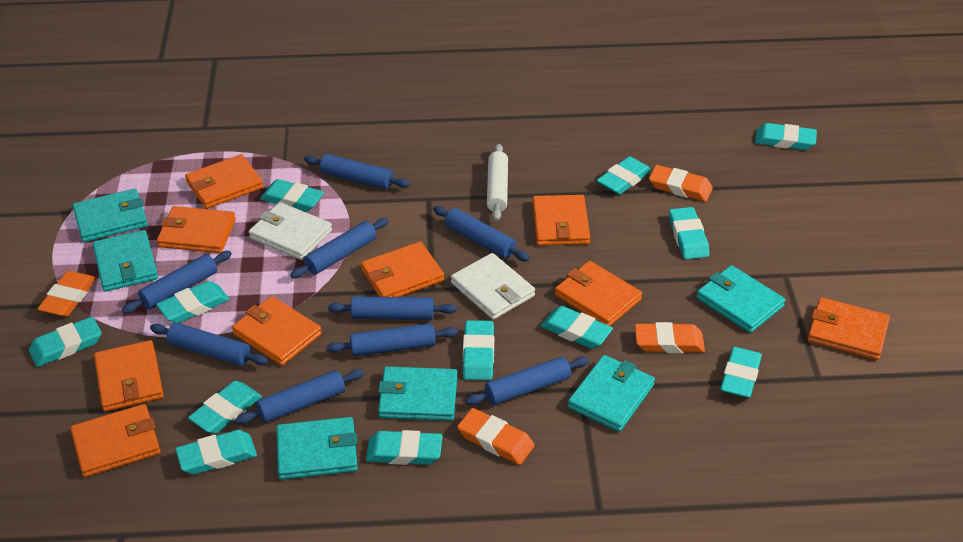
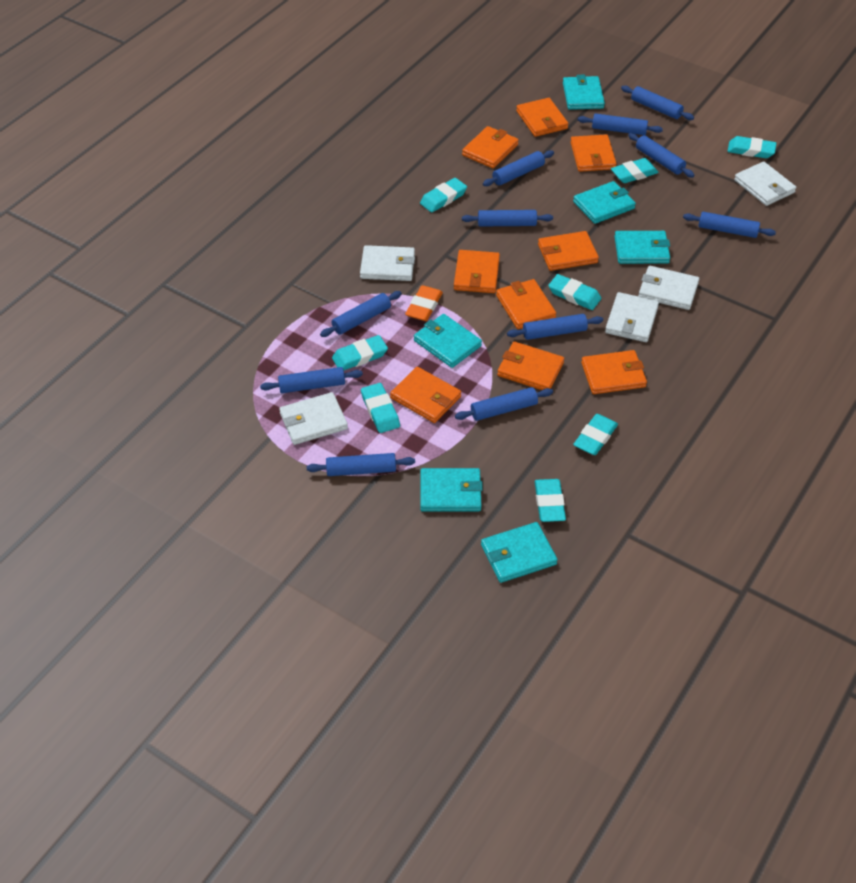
blue rolling pin: 9 -> 11
orange eraser: 4 -> 1
turquoise eraser: 12 -> 8
white rolling pin: 1 -> 0
white wallet: 2 -> 5

